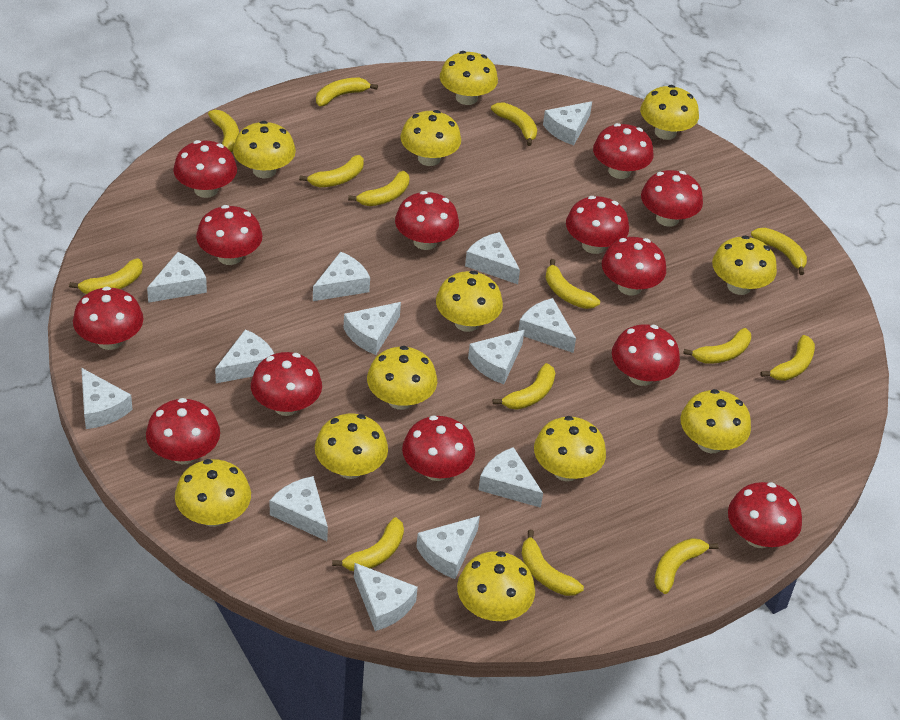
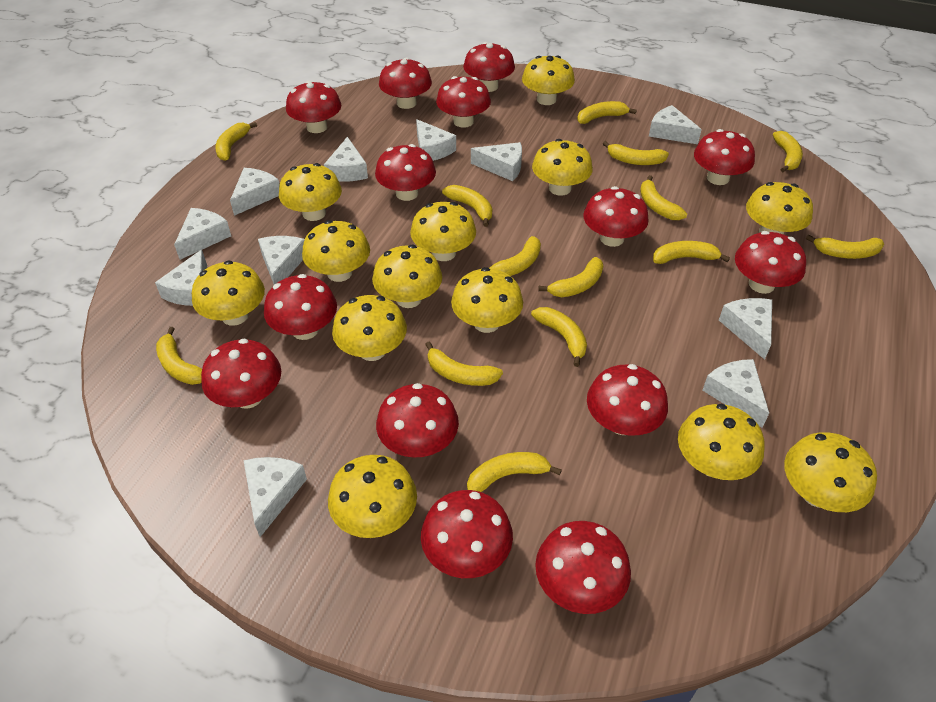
red mushroom: 13 -> 14
white cheese: 13 -> 11
yellow mushroom: 12 -> 13

